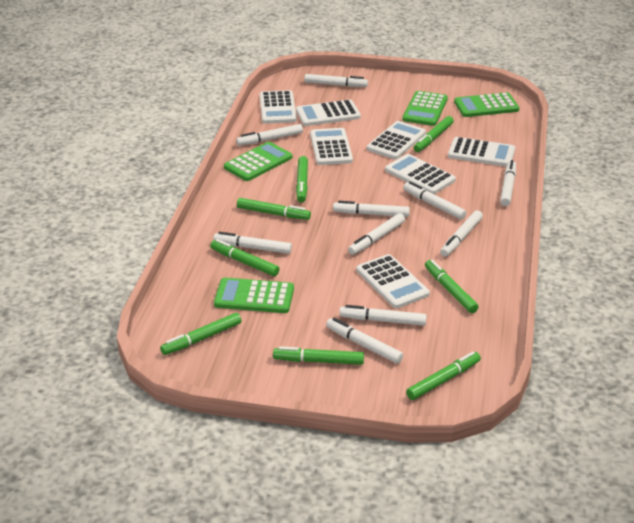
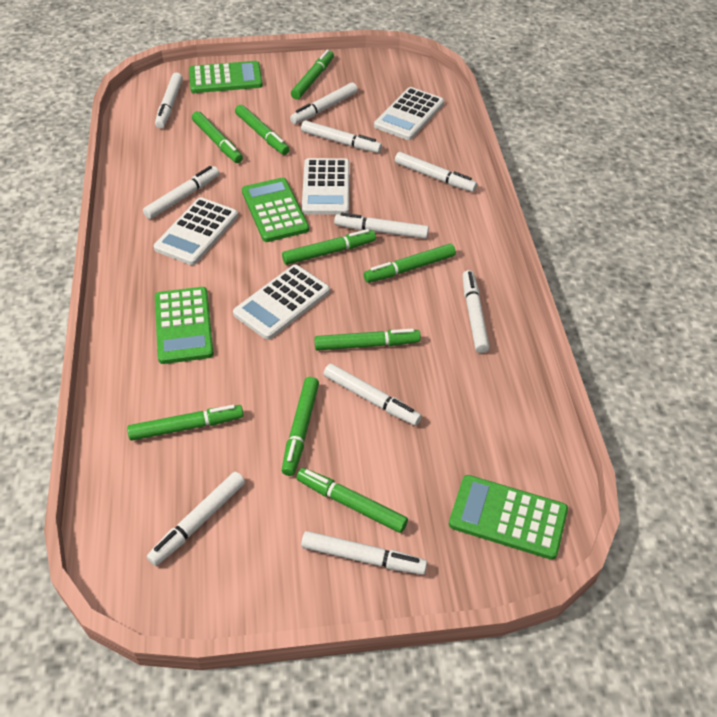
green marker: 8 -> 9
white calculator: 7 -> 4

